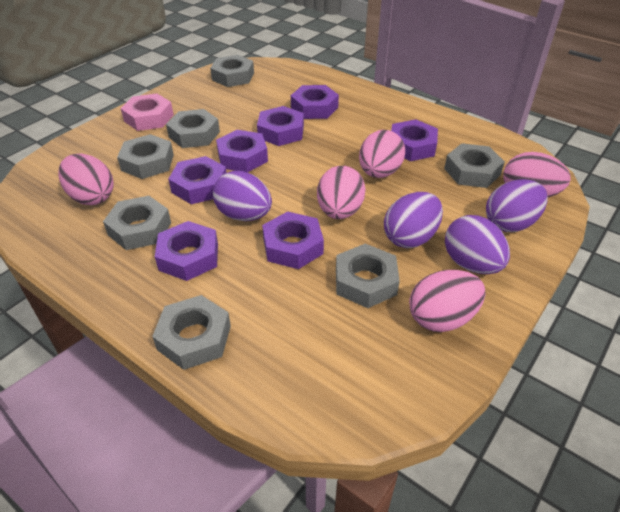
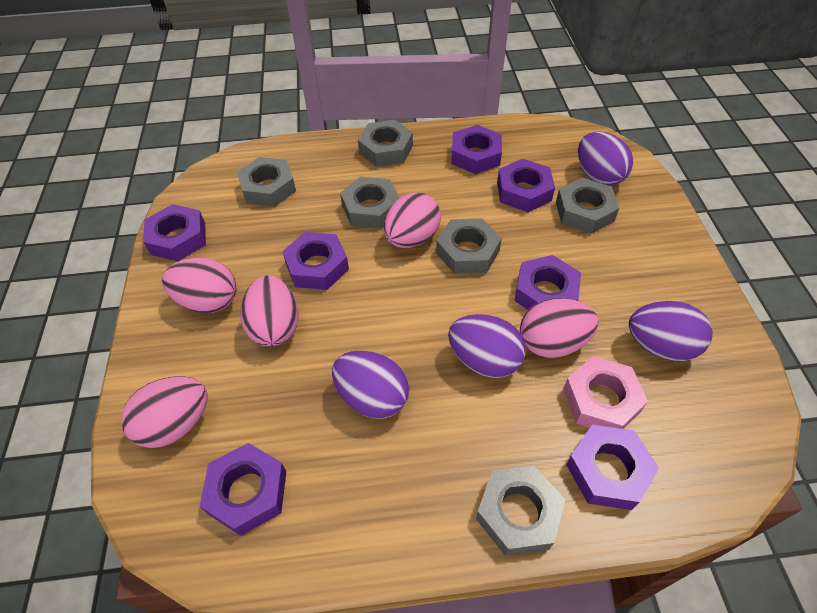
grey nut: 7 -> 6

